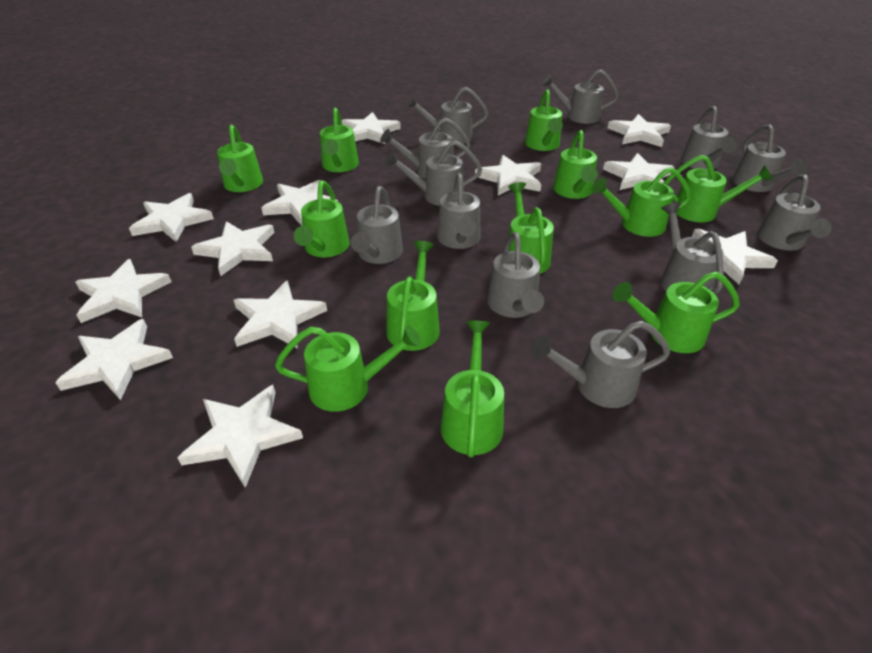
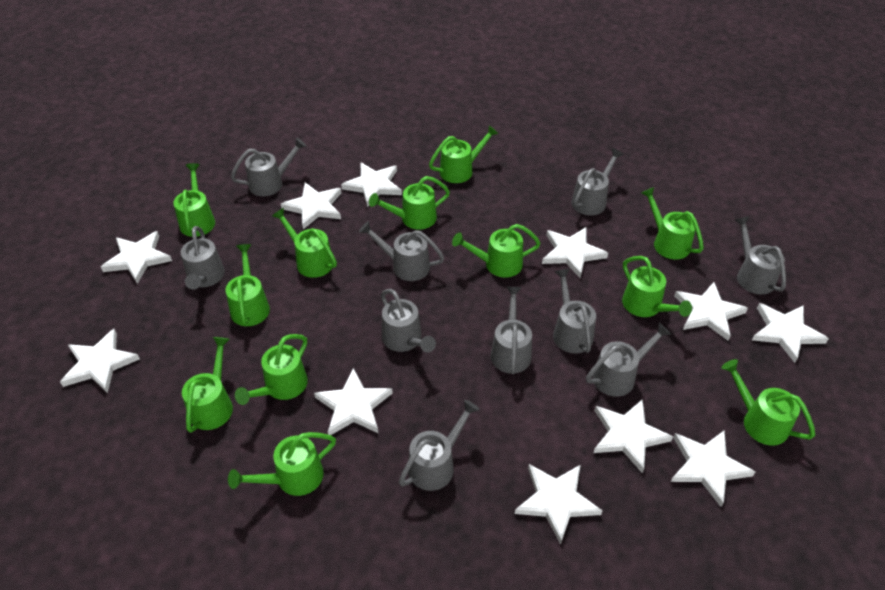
grey watering can: 12 -> 10
white star: 12 -> 11

